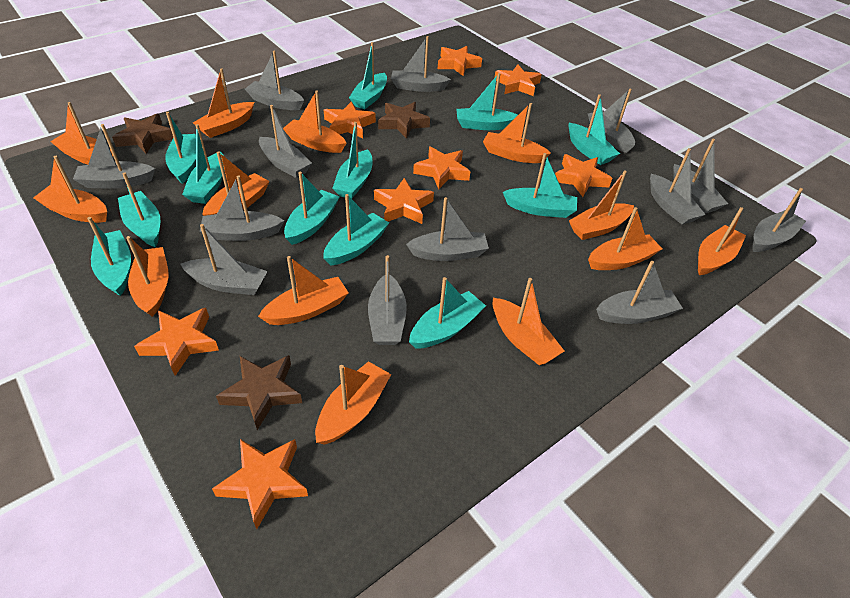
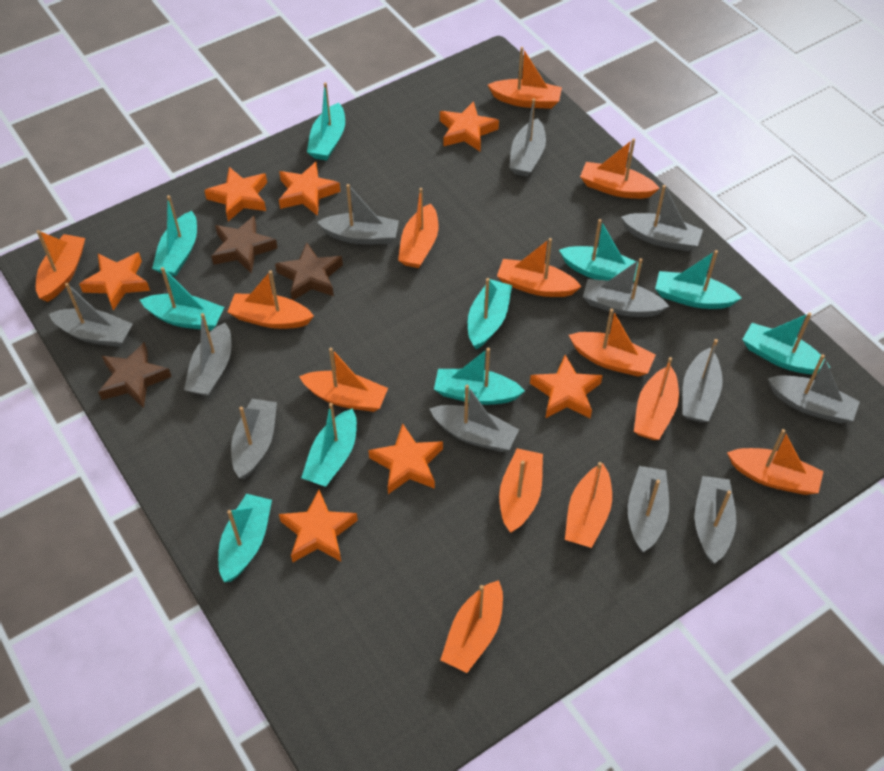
grey boat: 13 -> 12
orange star: 8 -> 7
turquoise boat: 12 -> 10

